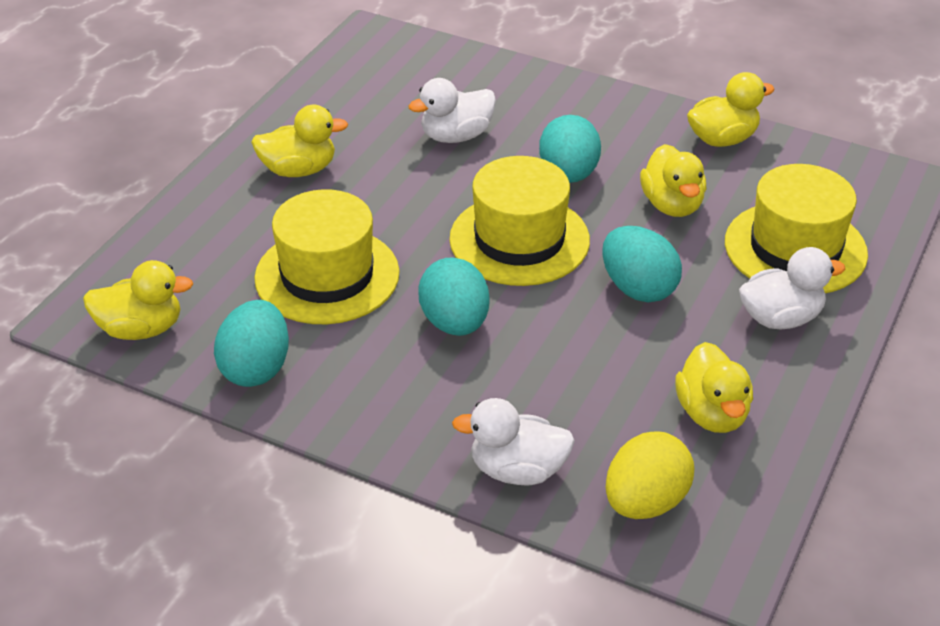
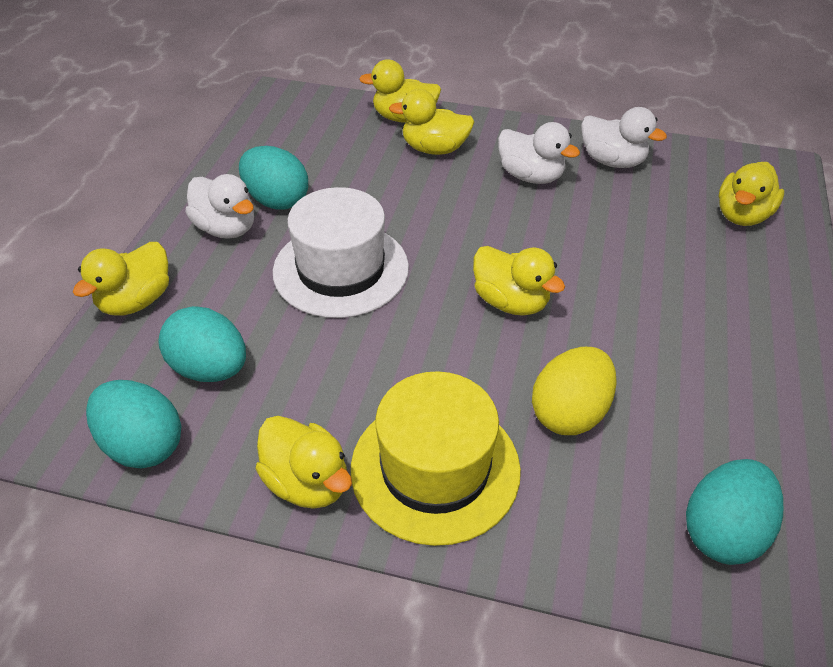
white hat: 0 -> 1
yellow duck: 5 -> 6
yellow hat: 3 -> 1

